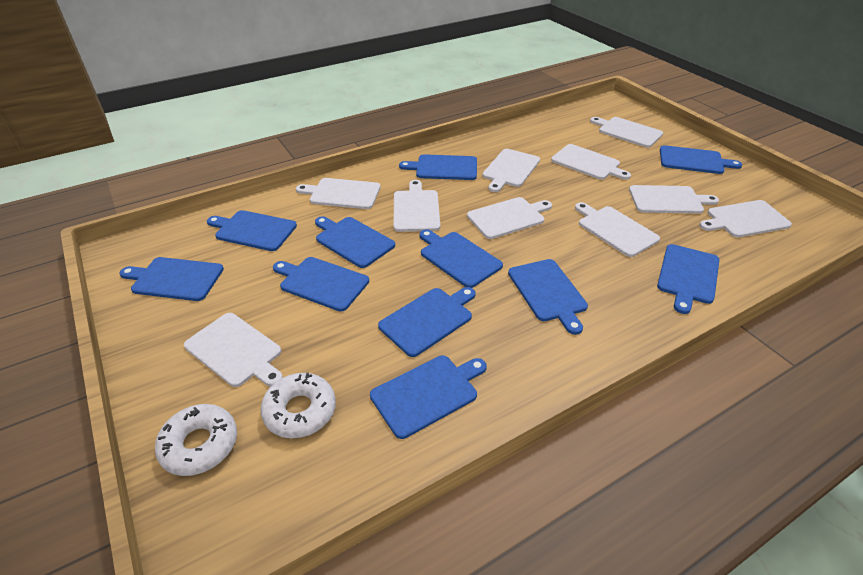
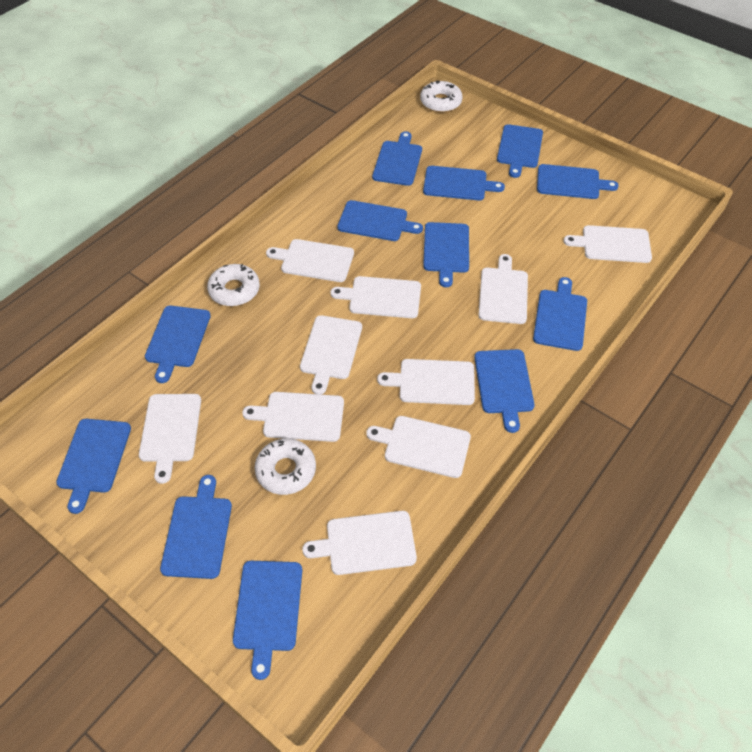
blue cutting board: 11 -> 12
white donut: 2 -> 3

